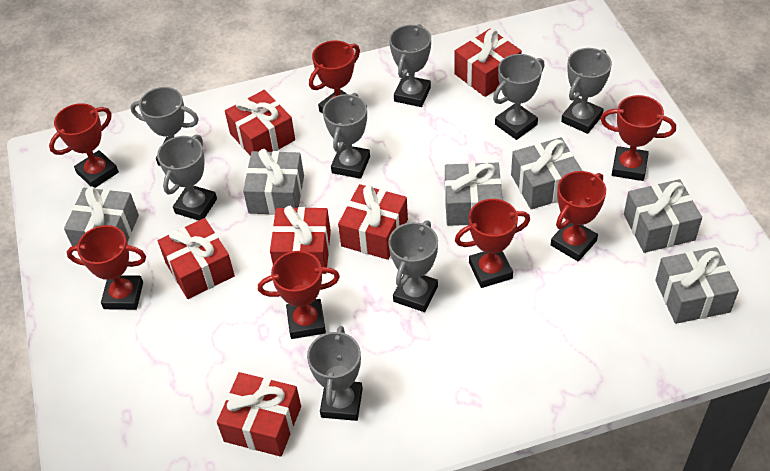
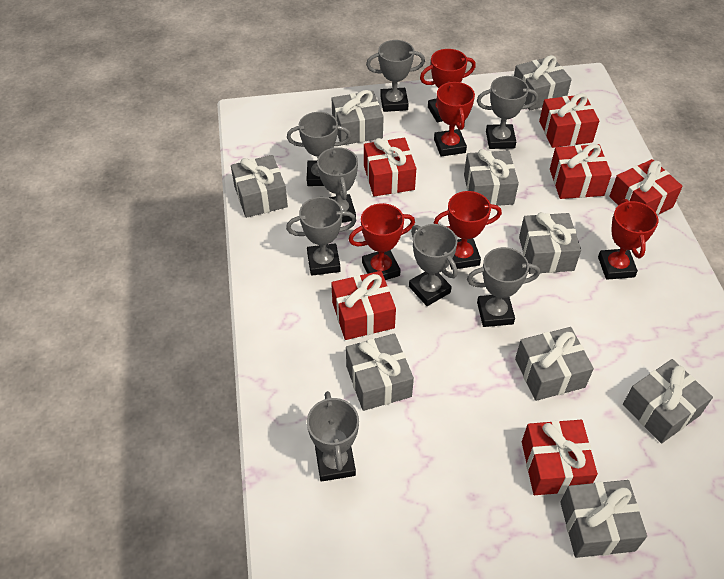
grey gift: 6 -> 9
red trophy: 7 -> 5

